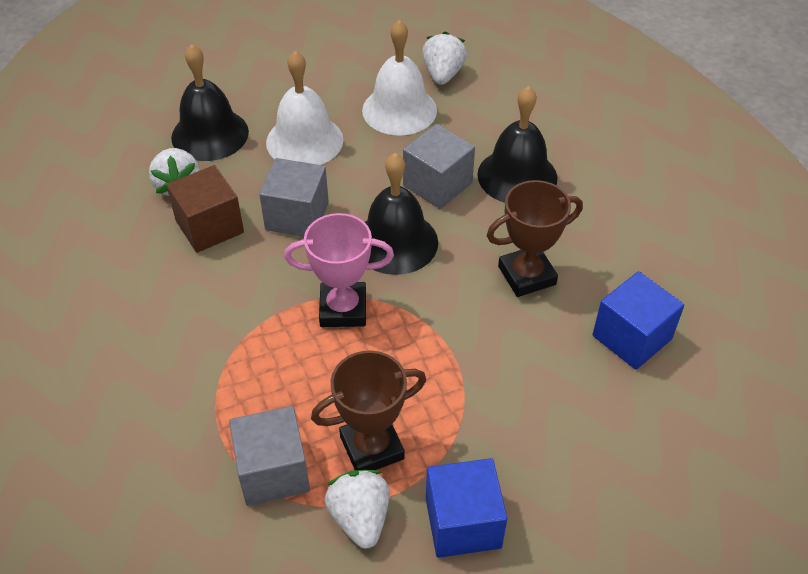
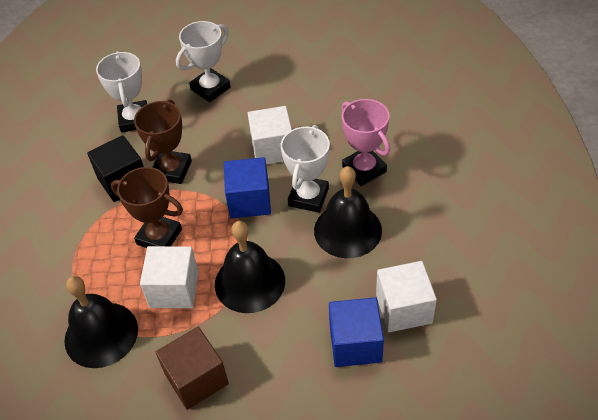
black cube: 0 -> 1
grey cube: 3 -> 0
white bell: 2 -> 0
white cube: 0 -> 3
white strawberry: 3 -> 0
white trophy: 0 -> 3

